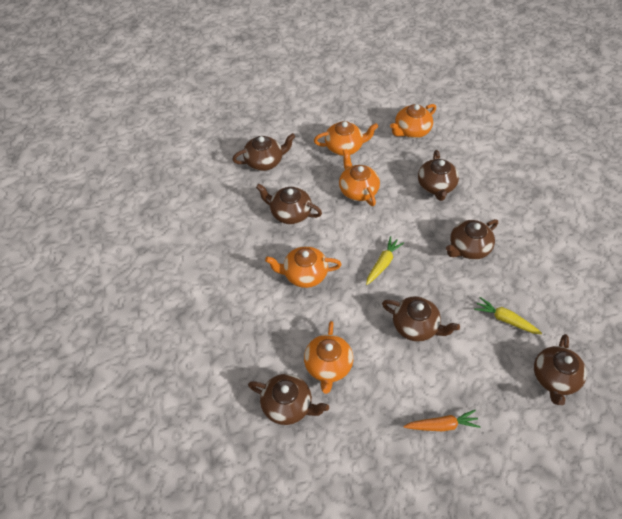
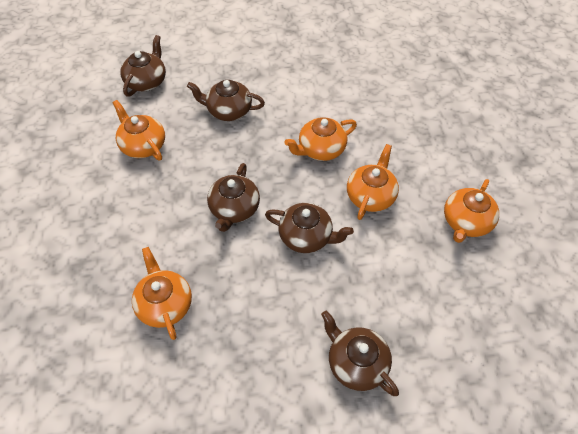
brown teapot: 7 -> 5
orange carrot: 1 -> 0
yellow carrot: 2 -> 0

